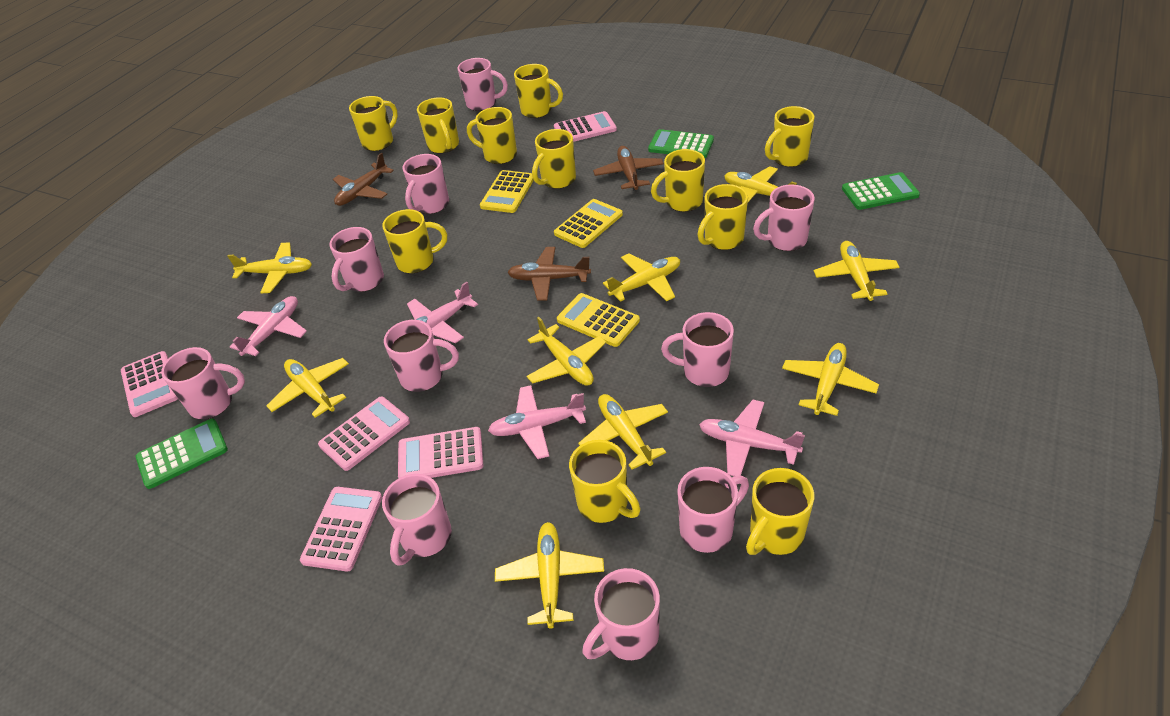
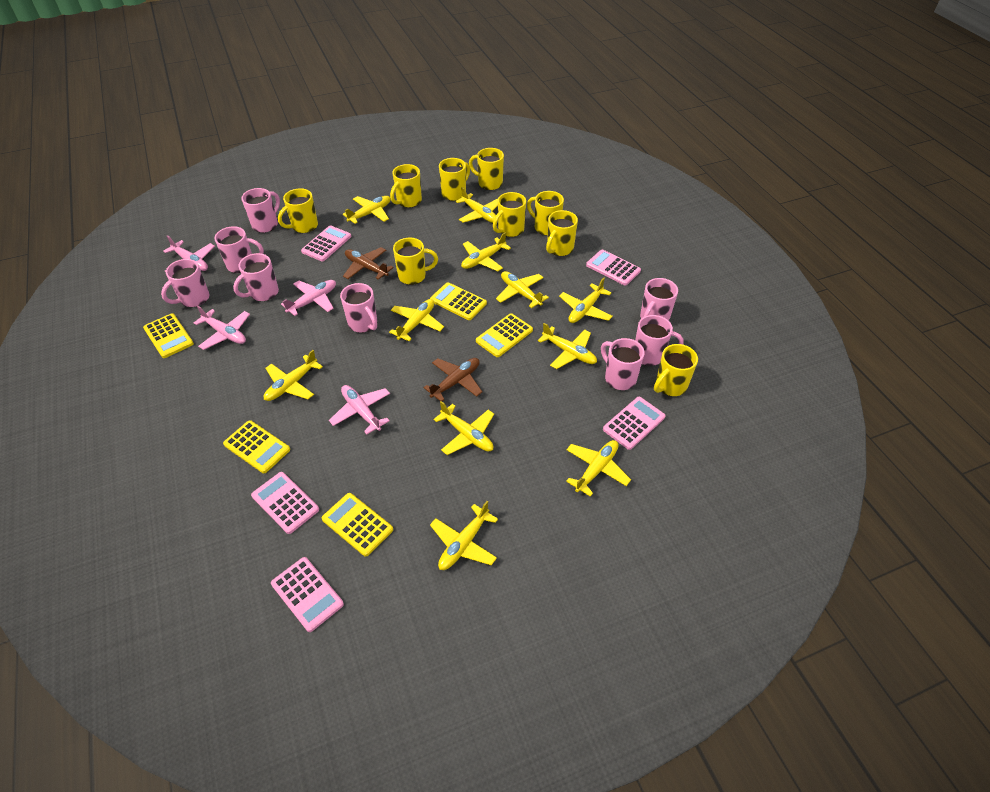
brown plane: 3 -> 2
green calculator: 3 -> 0
pink mug: 10 -> 8
yellow calculator: 3 -> 5
yellow mug: 11 -> 9
yellow plane: 9 -> 11

